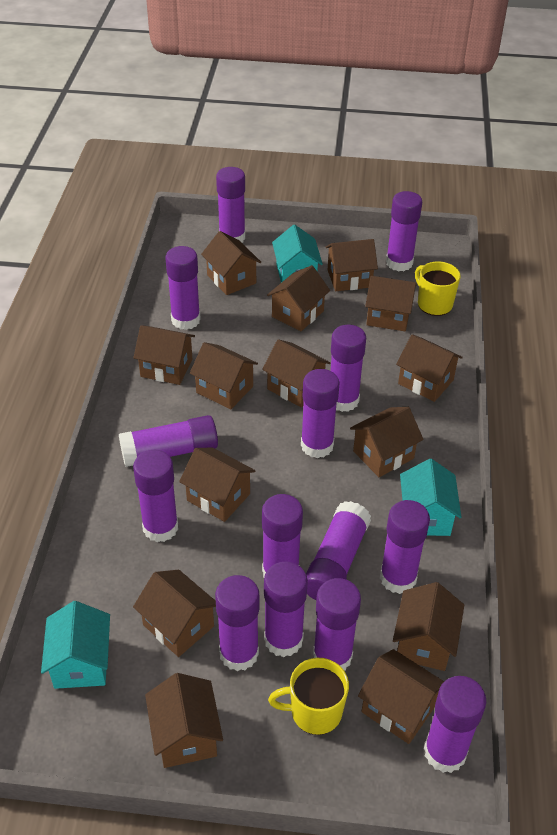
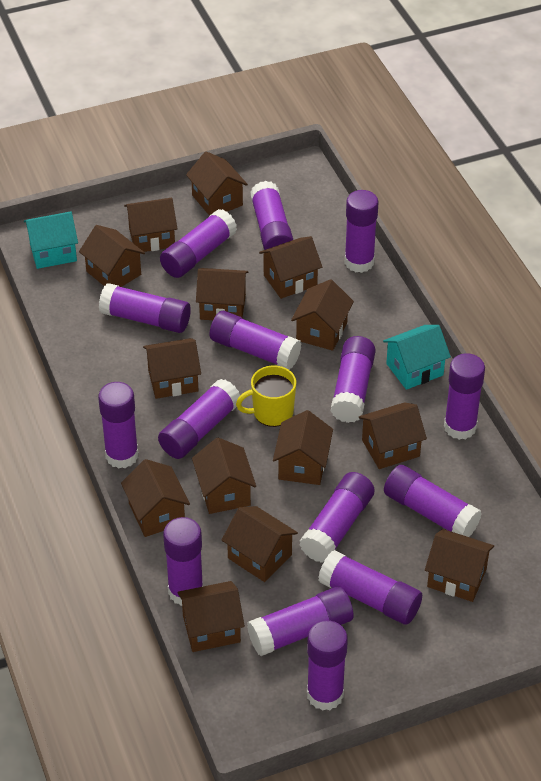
purple glue stick: 14 -> 15
turquoise house: 3 -> 2
yellow mug: 2 -> 1

